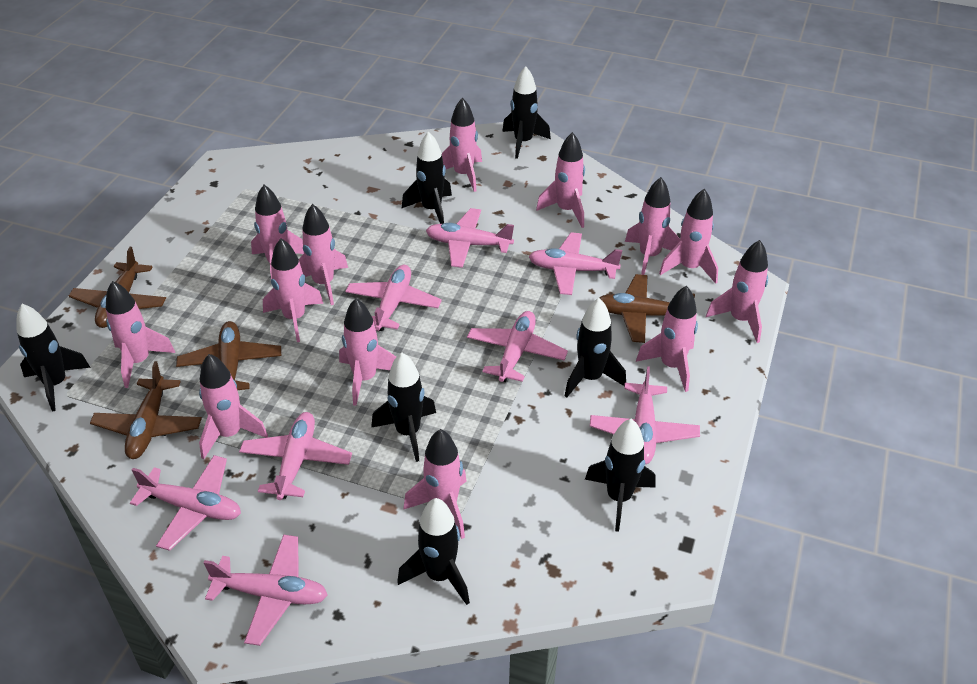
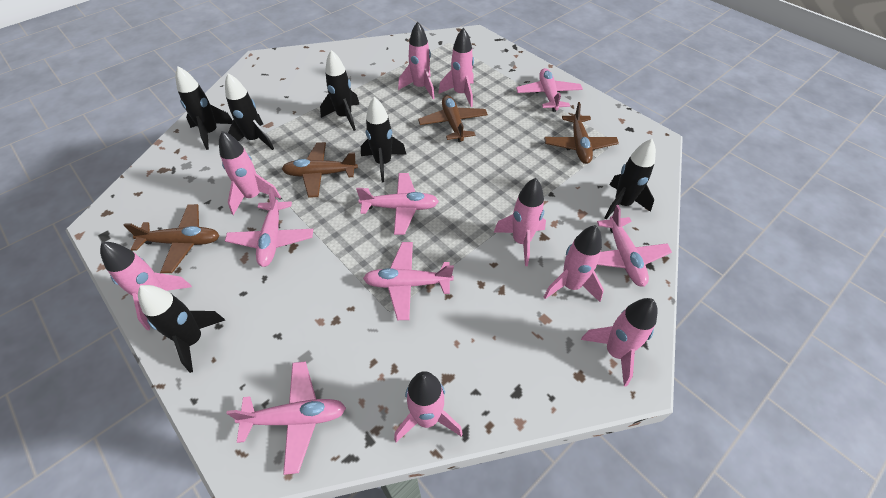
black rocket: 7 -> 6
pink plane: 8 -> 6
pink rocket: 13 -> 8

